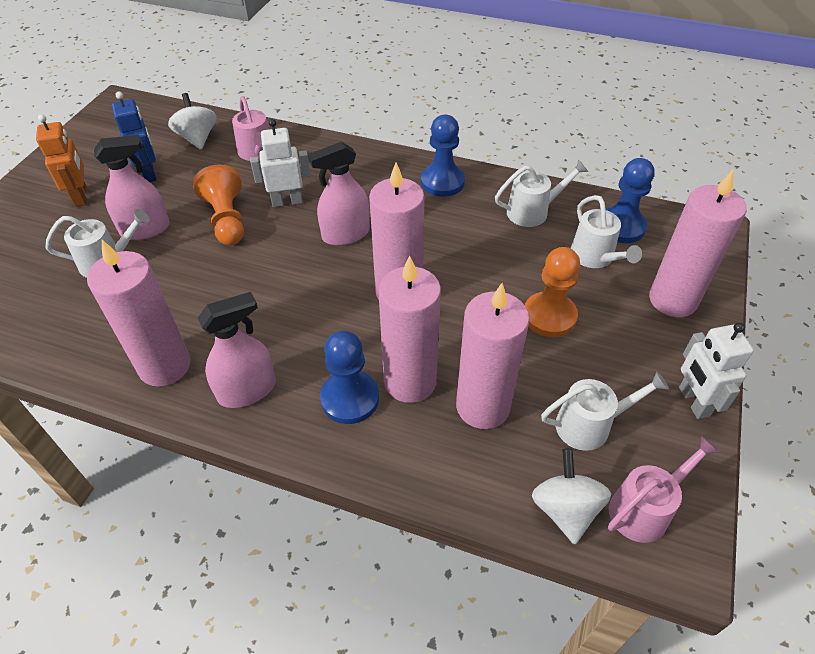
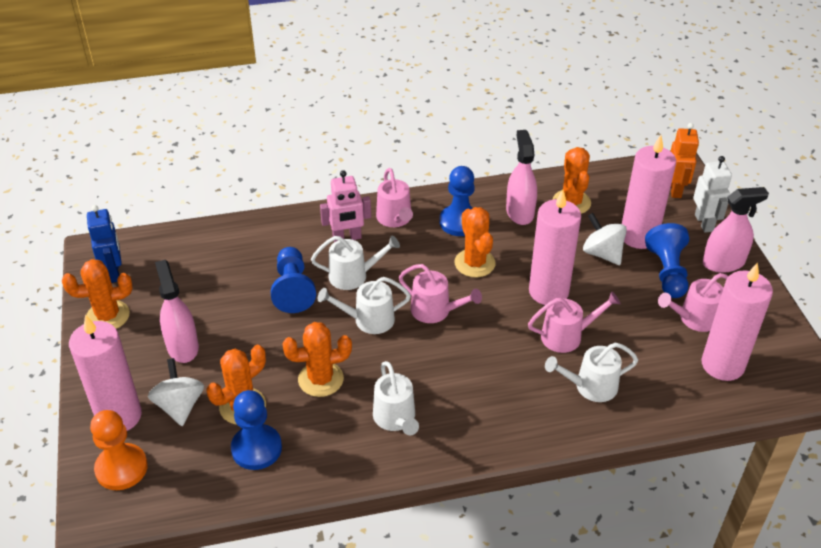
blue pawn: 3 -> 4
orange cactus: 0 -> 5
orange pawn: 2 -> 1
pink candle: 5 -> 4
pink robot: 0 -> 1
pink watering can: 2 -> 4
white robot: 2 -> 1

